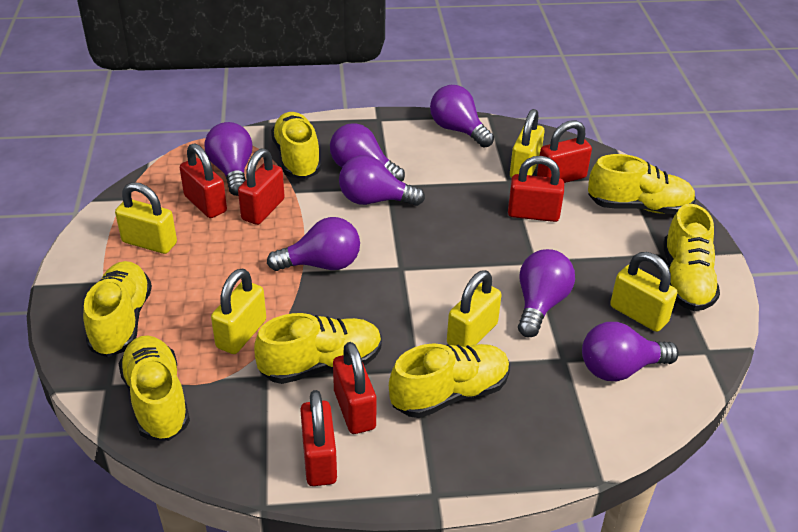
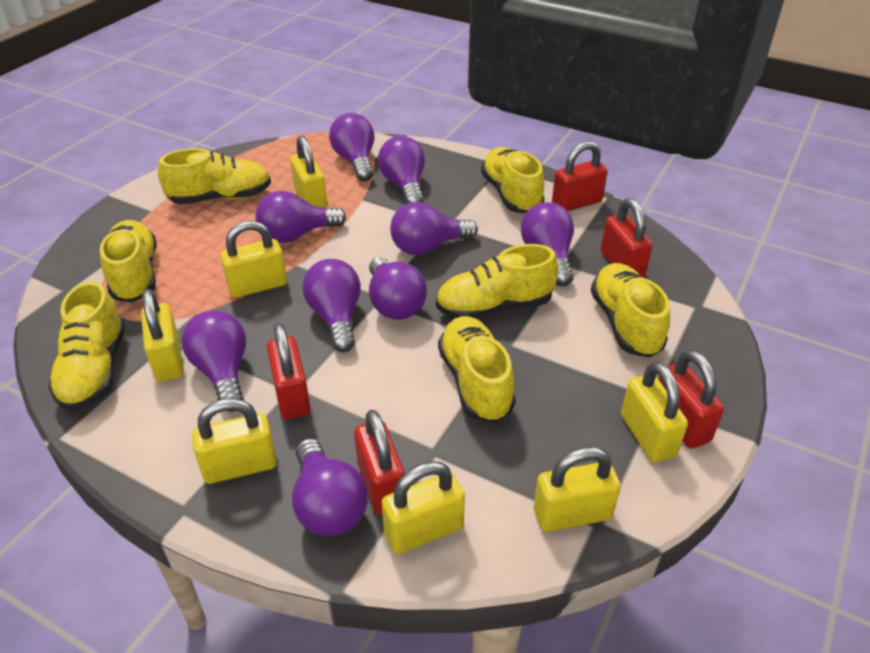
purple light bulb: 7 -> 9
red padlock: 6 -> 5
yellow padlock: 5 -> 7

